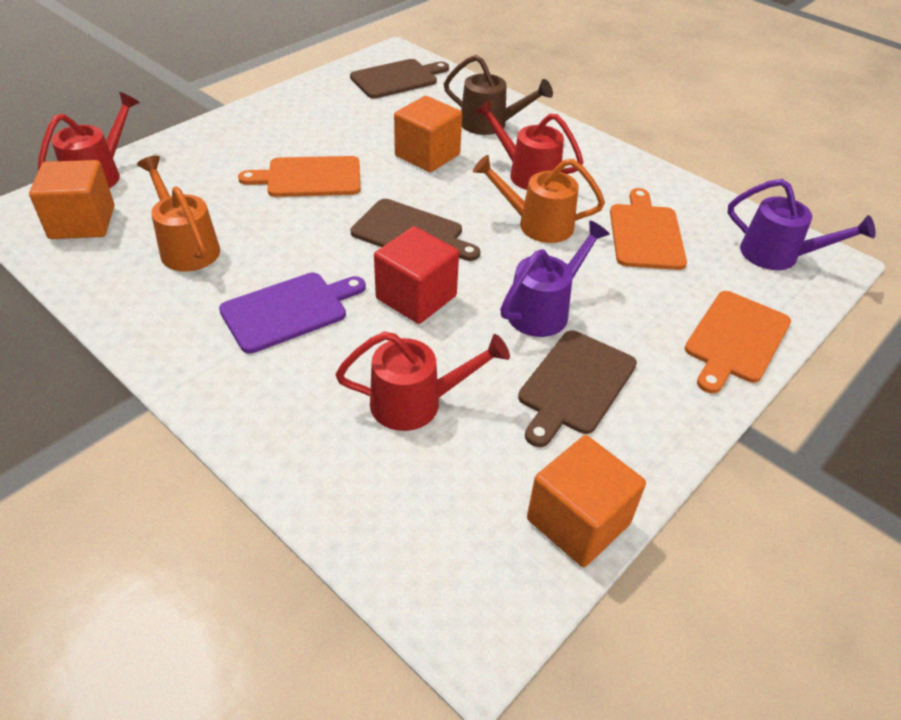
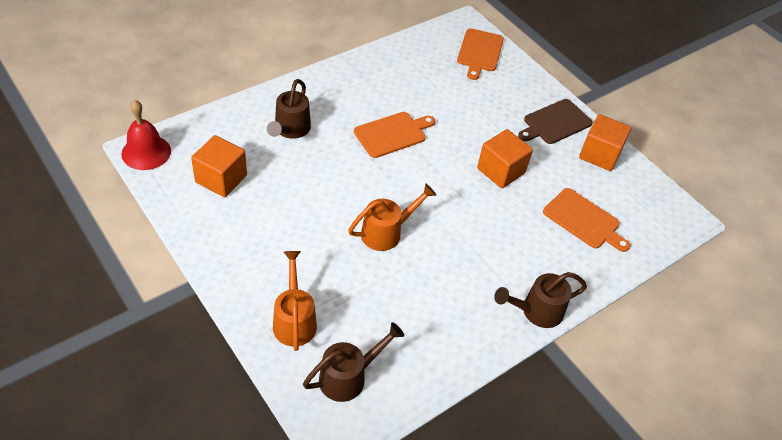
brown cutting board: 3 -> 1
brown watering can: 1 -> 3
purple cutting board: 1 -> 0
purple watering can: 2 -> 0
red bell: 0 -> 1
red cube: 1 -> 0
red watering can: 3 -> 0

